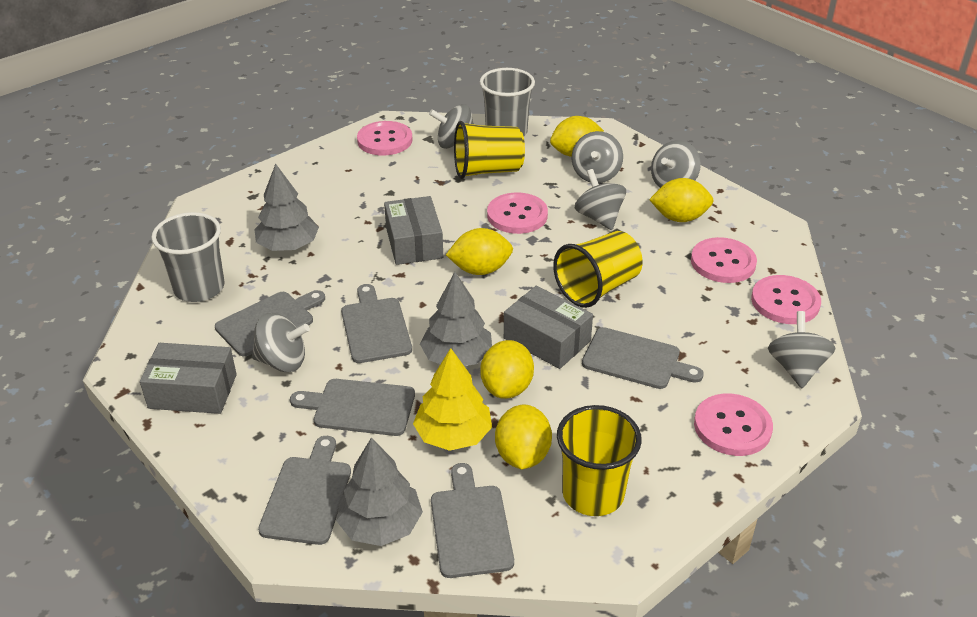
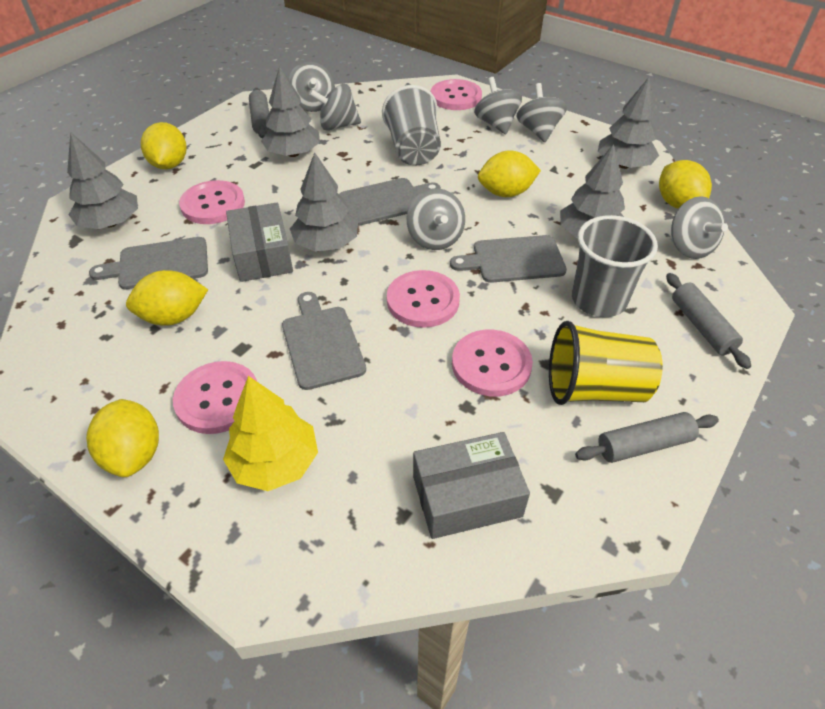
grey box: 3 -> 2
grey cutting board: 6 -> 4
grey rolling pin: 0 -> 3
grey tree: 3 -> 5
yellow cup: 3 -> 1

